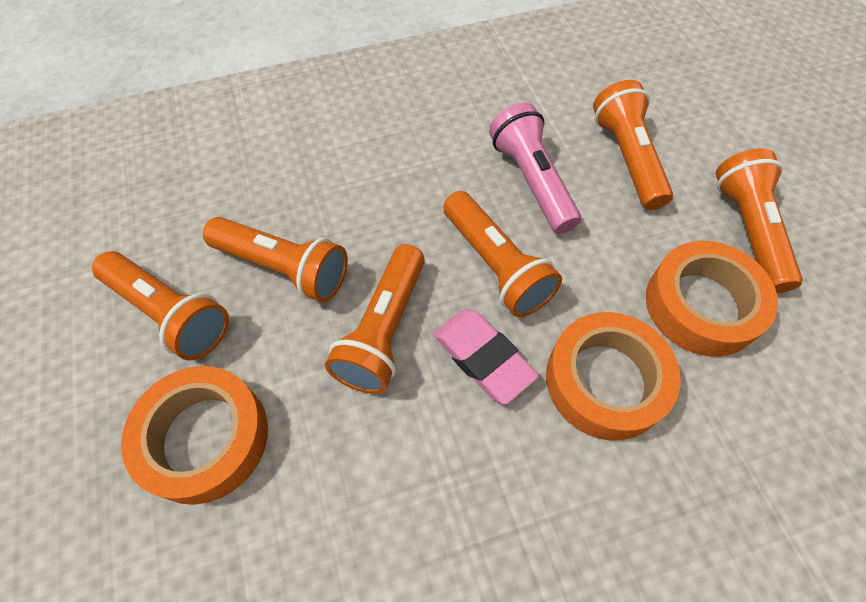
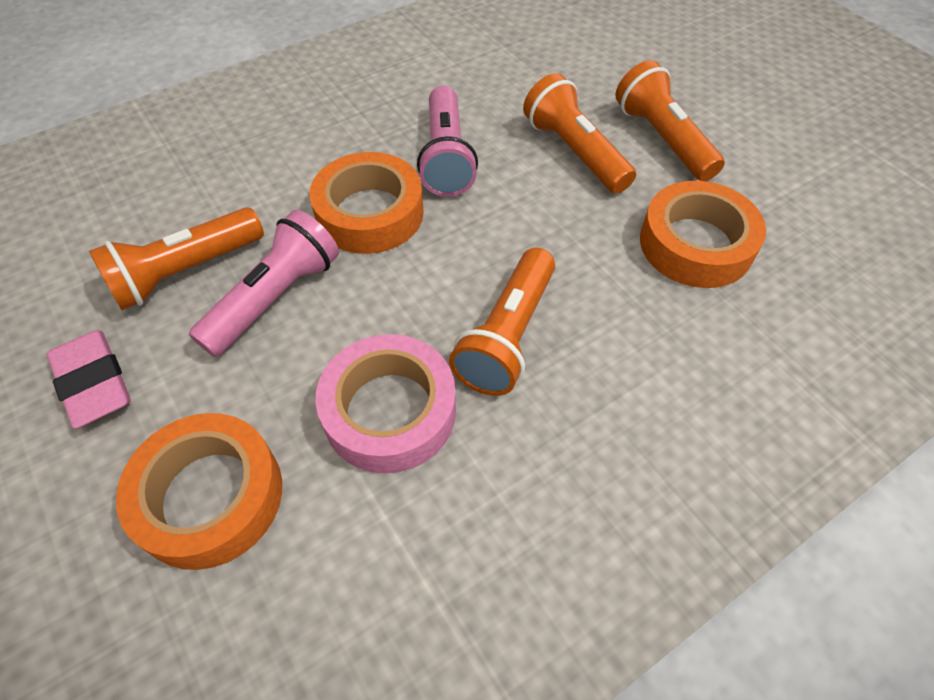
orange flashlight: 6 -> 4
pink flashlight: 1 -> 2
pink tape: 0 -> 1

